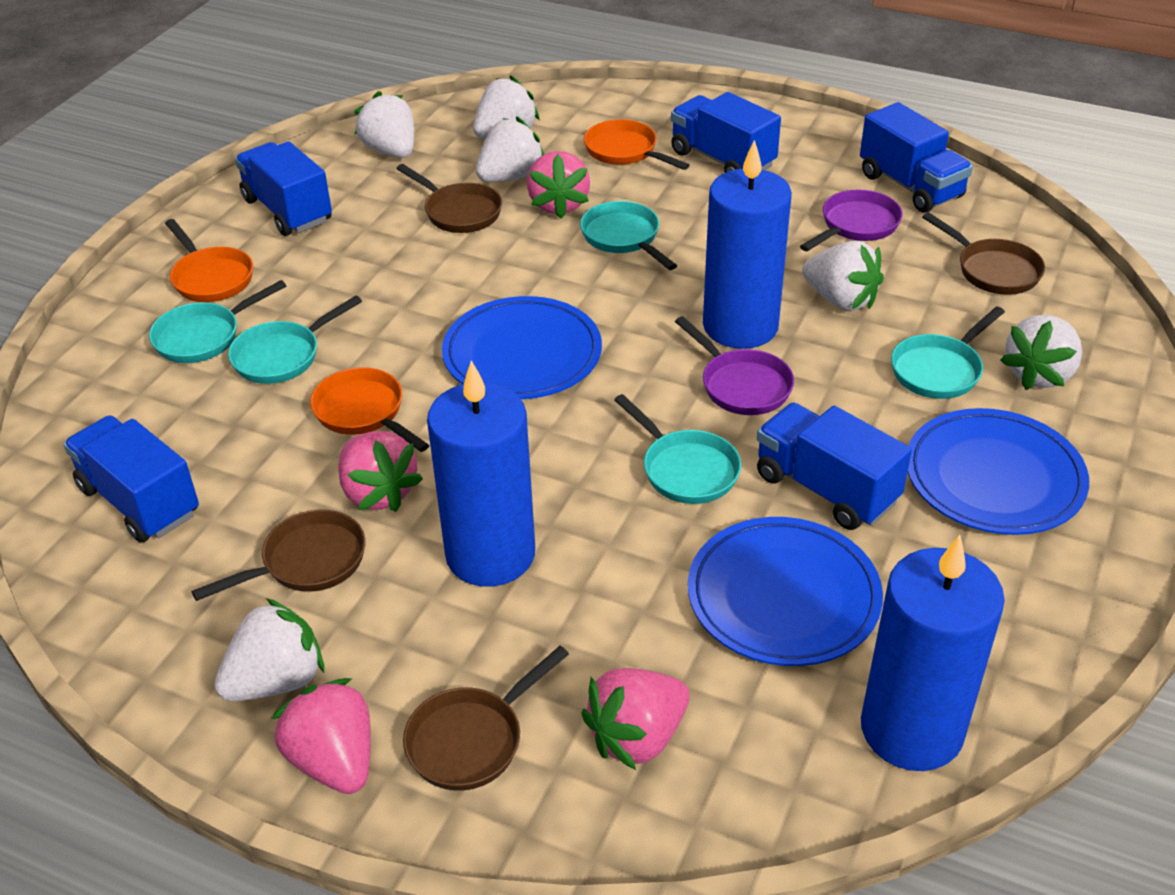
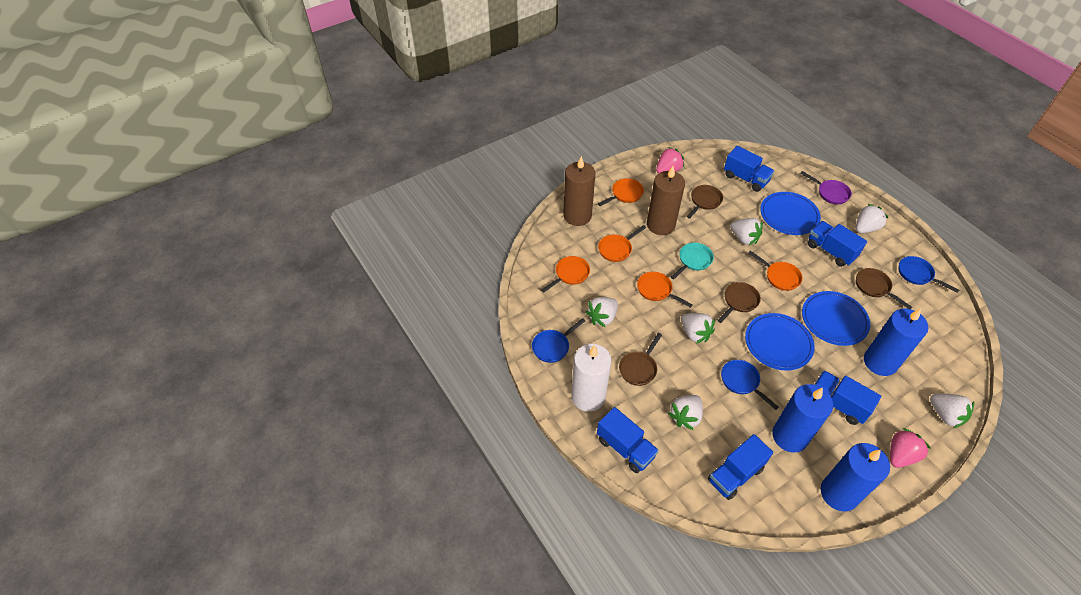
blue pan: 0 -> 3
brown candle: 0 -> 2
orange pan: 3 -> 5
pink strawberry: 4 -> 2
purple pan: 2 -> 1
turquoise pan: 5 -> 1
white candle: 0 -> 1

